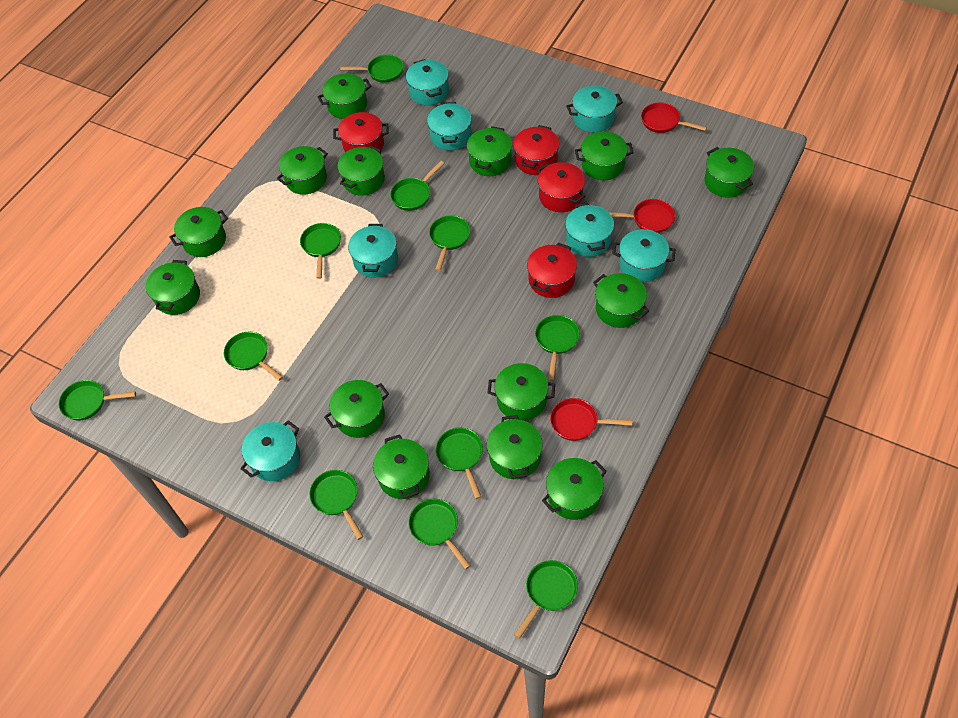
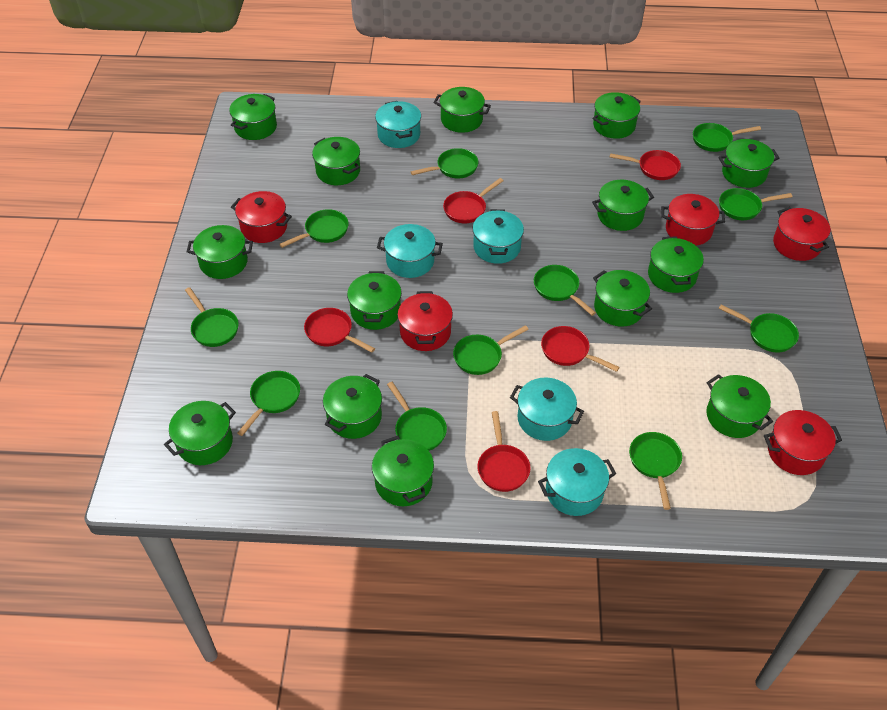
red pan: 3 -> 5
red pot: 4 -> 5
turquoise pot: 7 -> 5

